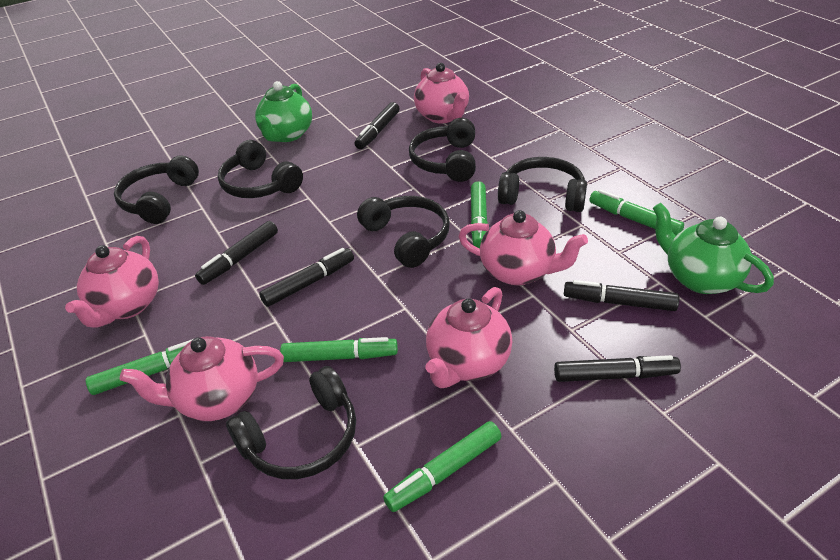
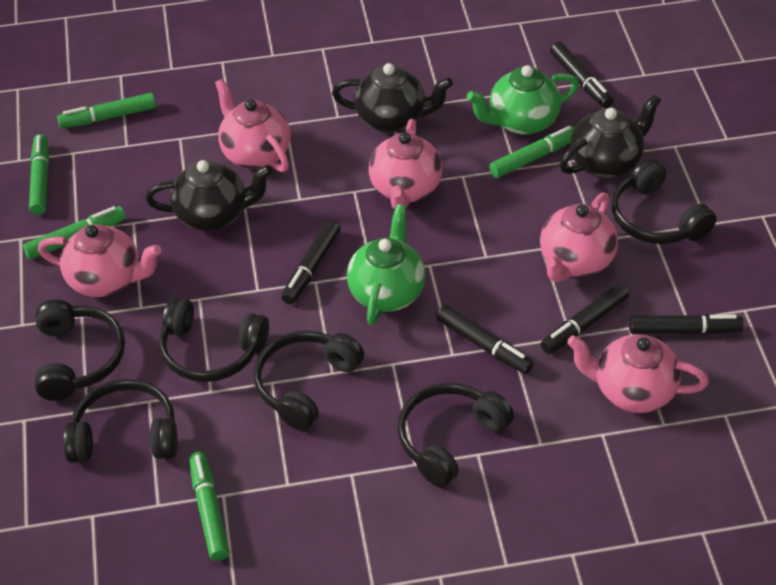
black teapot: 0 -> 3

